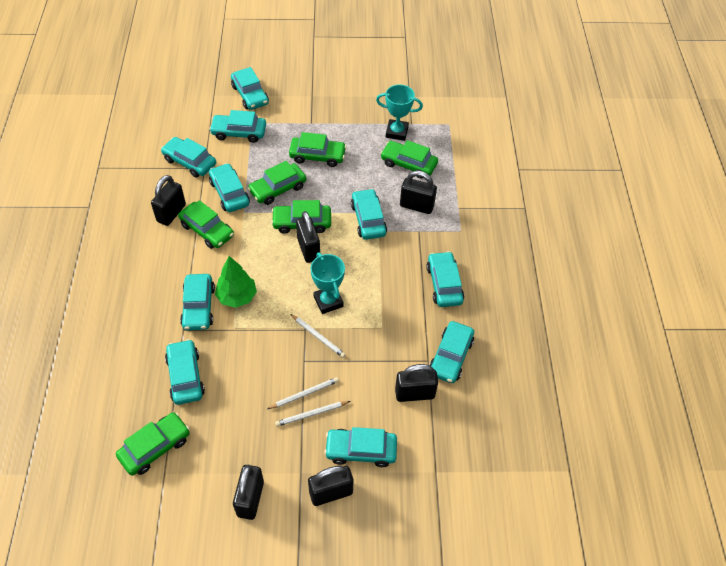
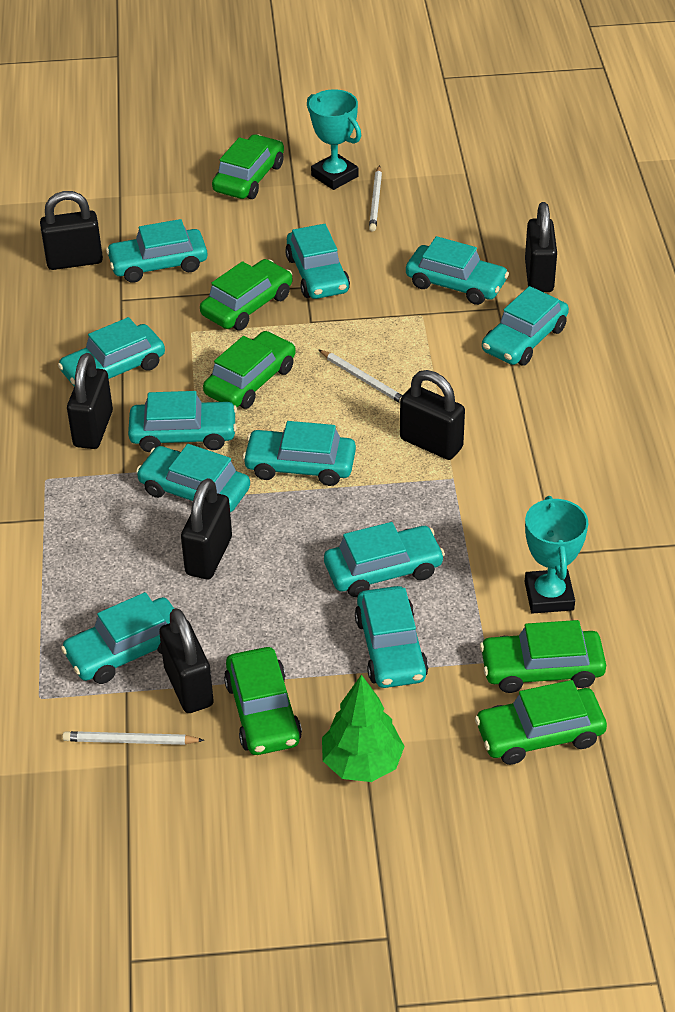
turquoise car: 10 -> 11

